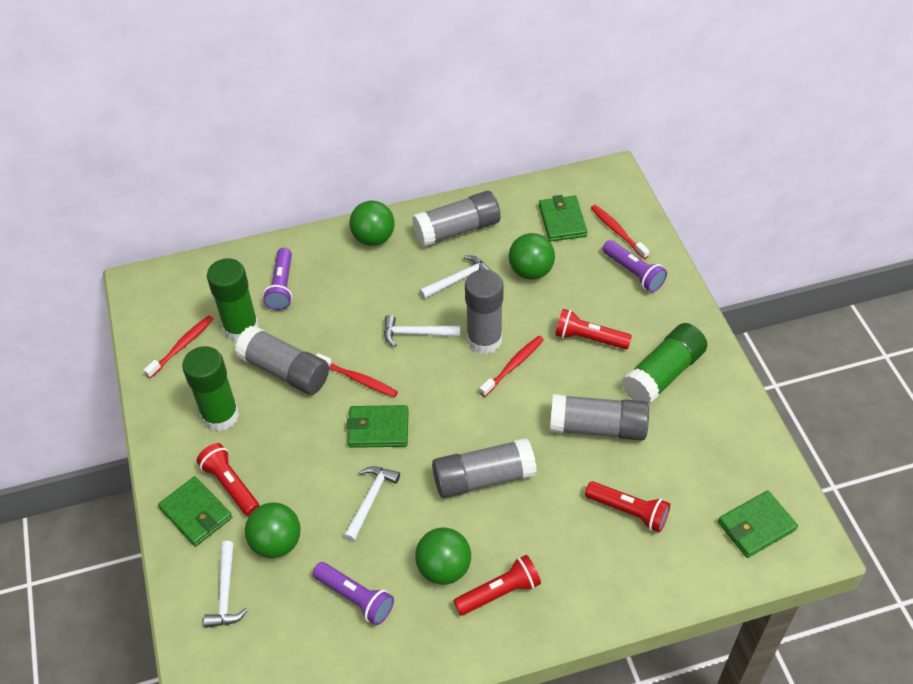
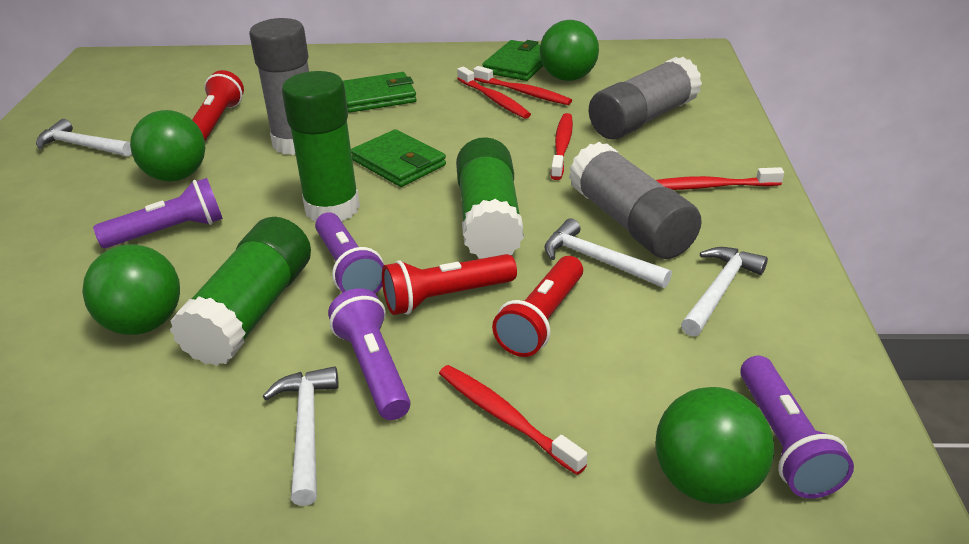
green wallet: 4 -> 3
grey glue stick: 5 -> 3
purple flashlight: 3 -> 4
red flashlight: 4 -> 3
red toothbrush: 4 -> 5

